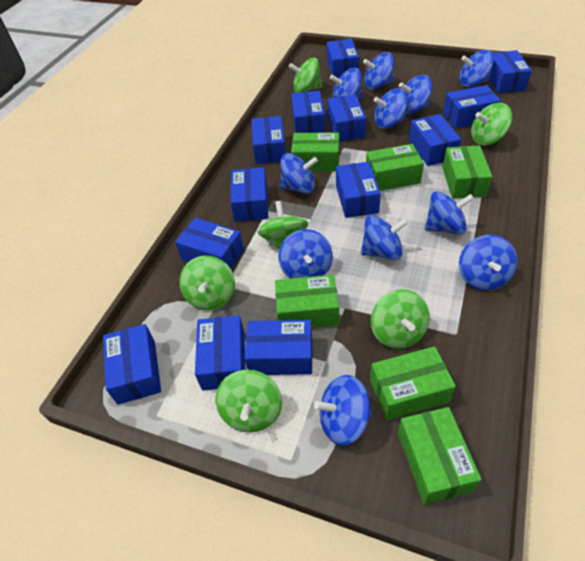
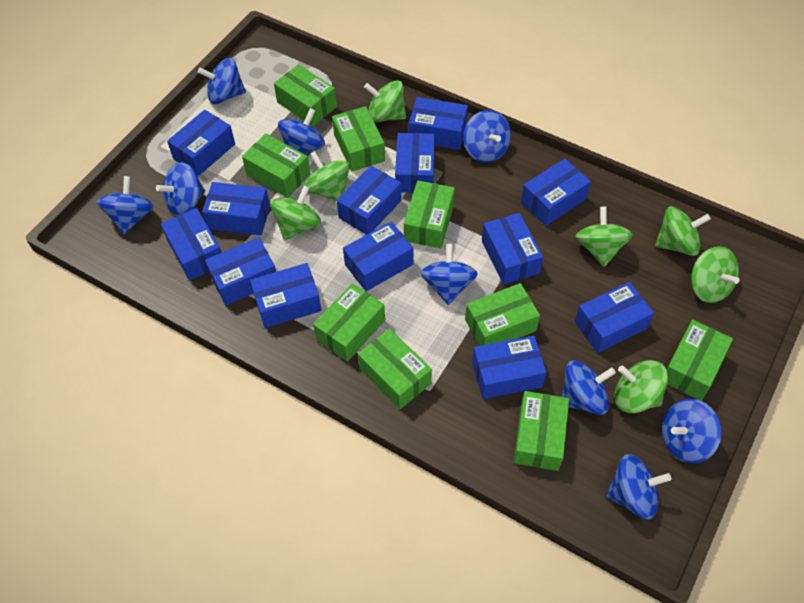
blue spinning top: 11 -> 9
green box: 6 -> 9
green spinning top: 6 -> 7

